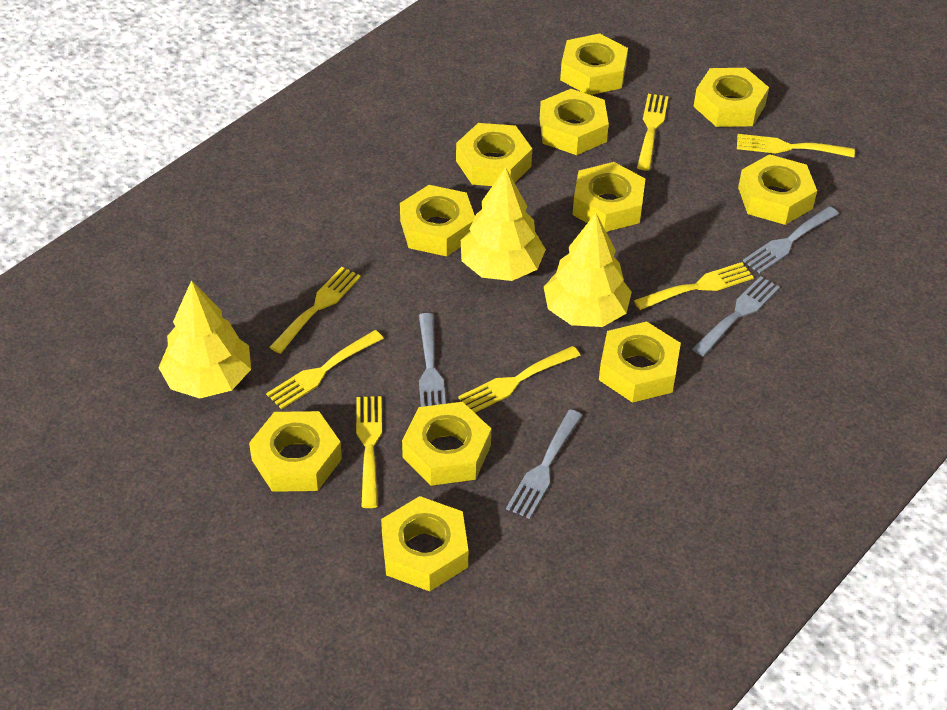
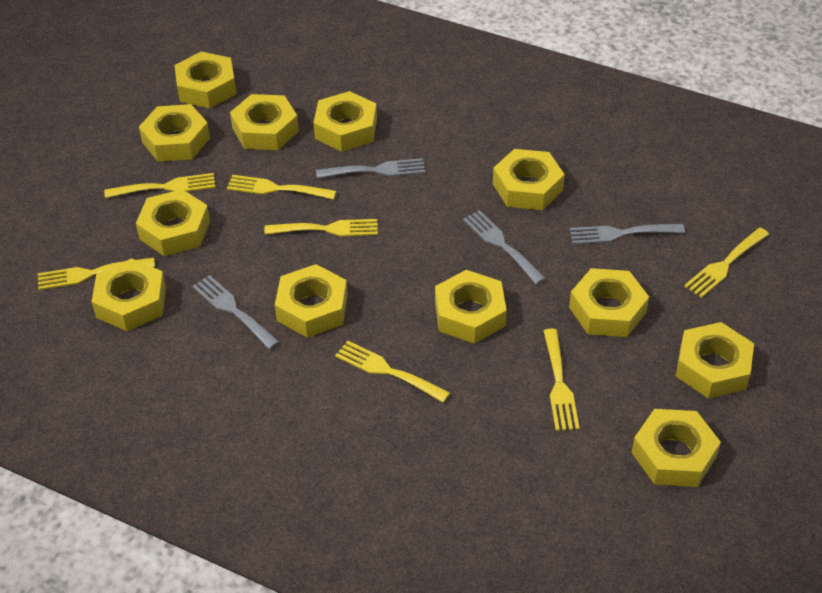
yellow nut: 11 -> 12
yellow tree: 3 -> 0

